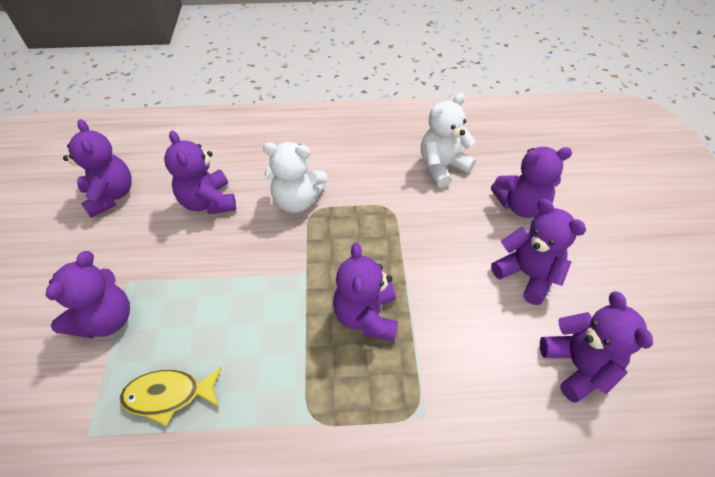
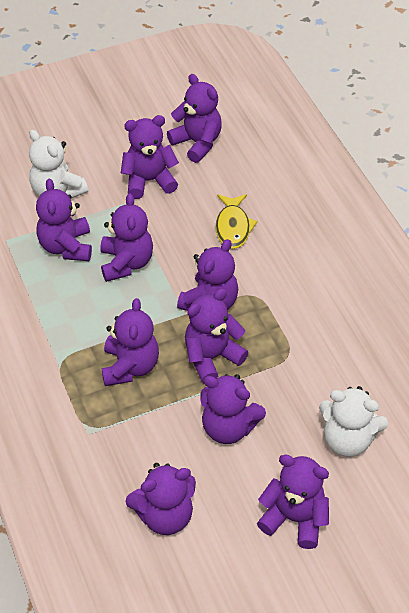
purple teddy bear: 7 -> 10

